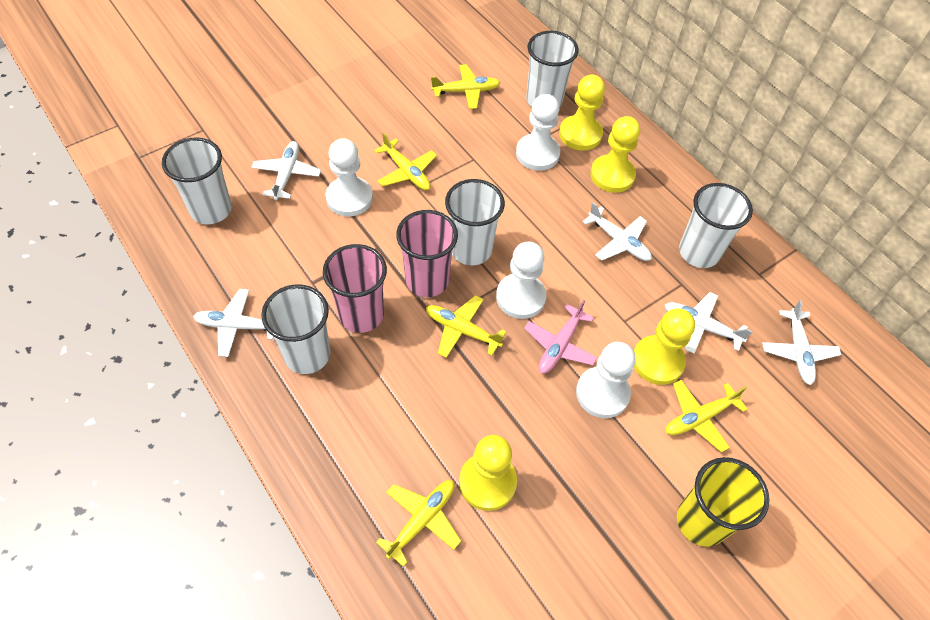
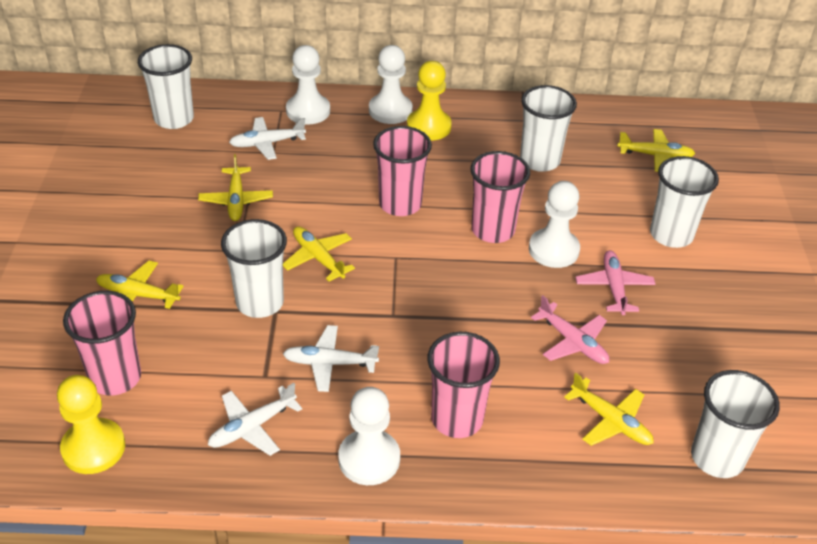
pink cup: 2 -> 4
pink plane: 1 -> 2
white plane: 5 -> 3
yellow cup: 1 -> 0
yellow pawn: 4 -> 2

